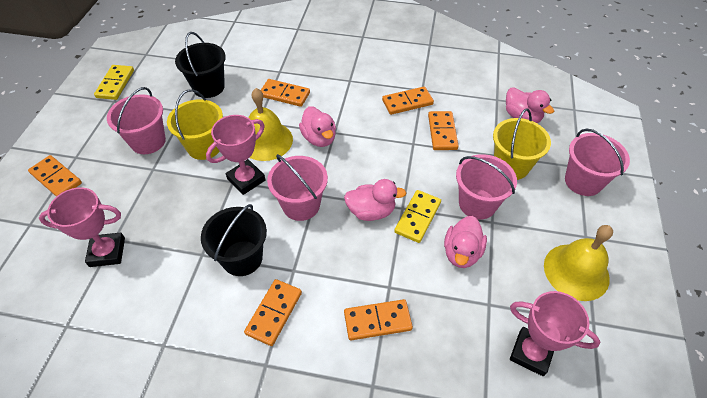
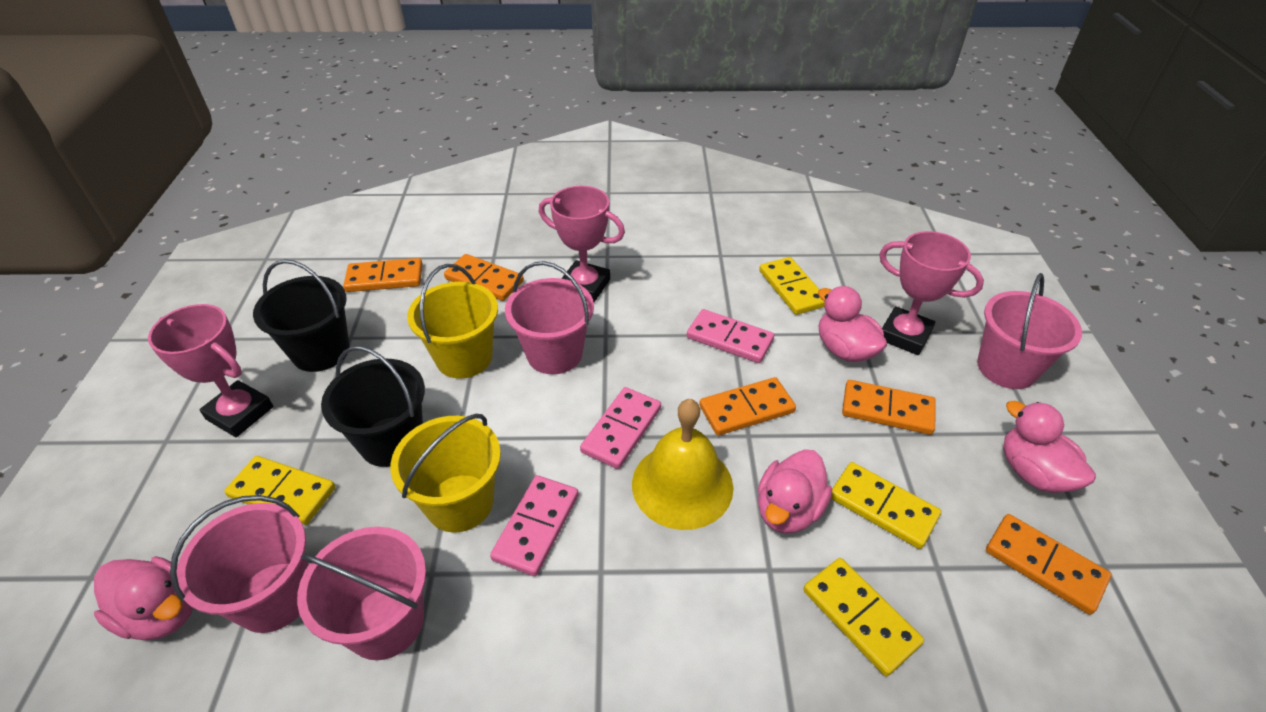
orange domino: 6 -> 5
pink domino: 0 -> 3
yellow bell: 2 -> 1
yellow domino: 2 -> 4

